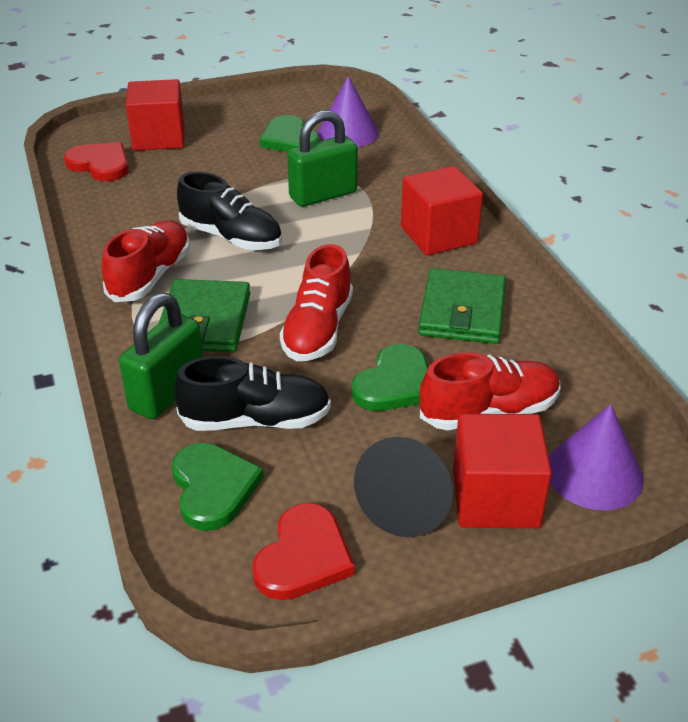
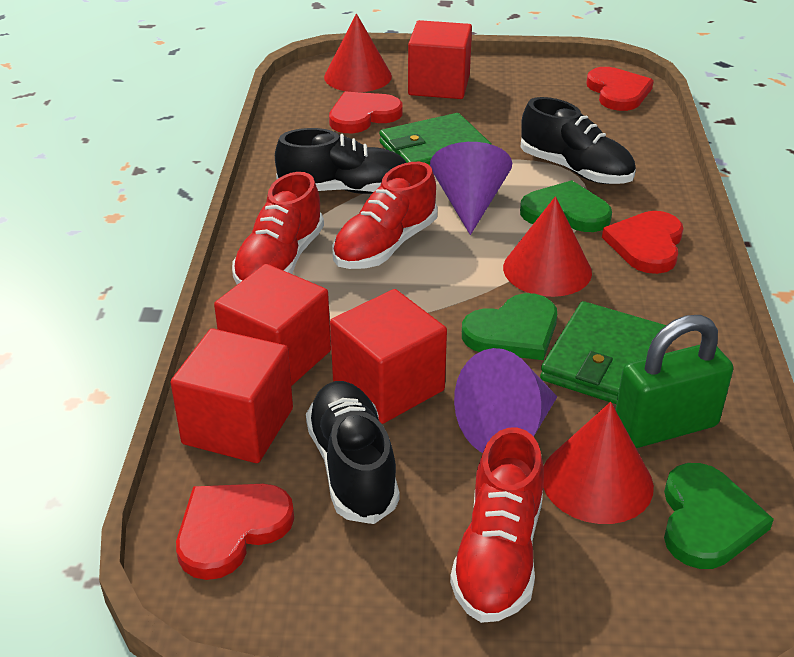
black cone: 1 -> 0
black shoe: 2 -> 3
green padlock: 2 -> 1
red cone: 0 -> 3
red cube: 3 -> 4
red heart: 2 -> 4

